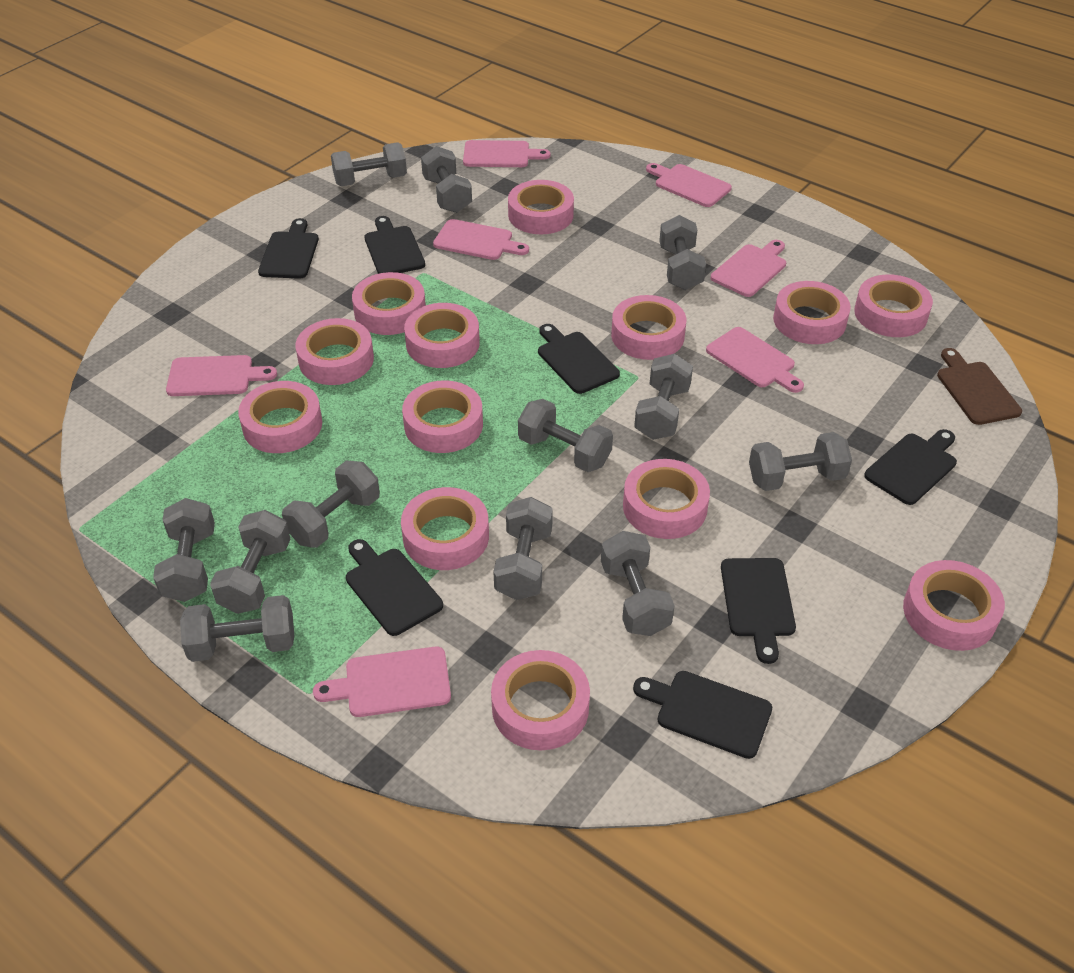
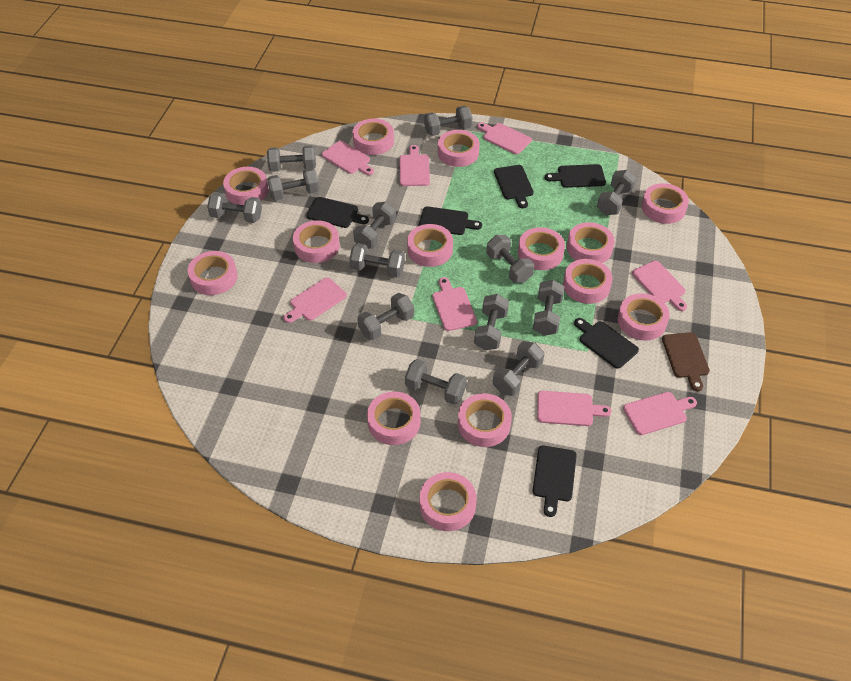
black cutting board: 7 -> 6
grey dumbbell: 12 -> 13
pink cutting board: 7 -> 8
pink tape: 13 -> 14

